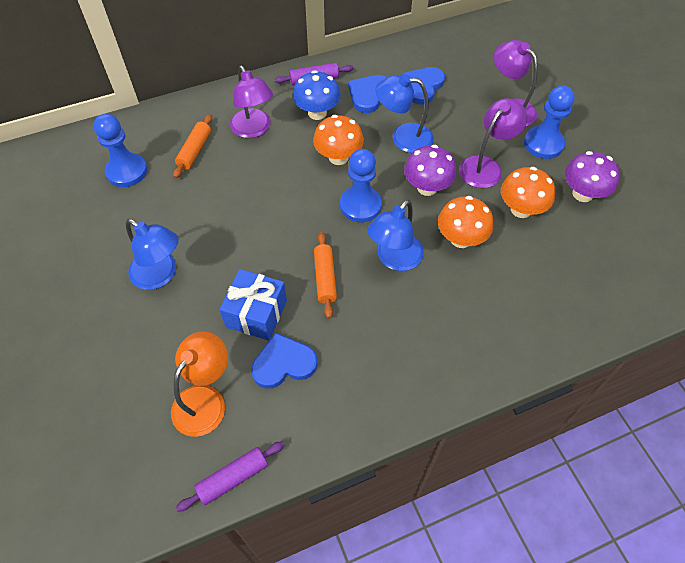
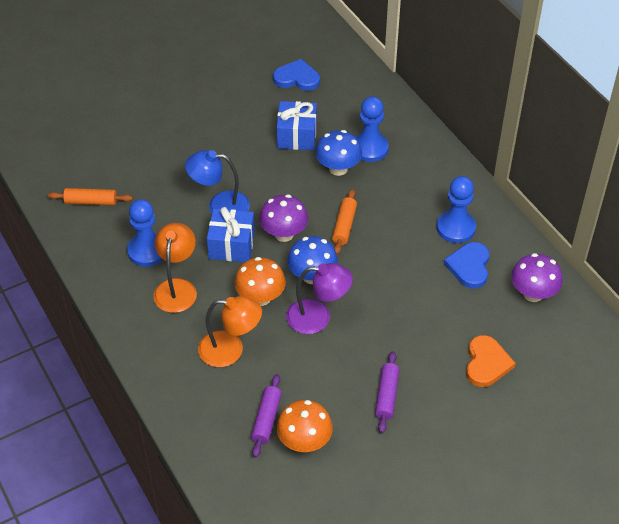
blue gift: 1 -> 2
blue heart: 3 -> 2
blue lamp: 3 -> 1
blue mushroom: 1 -> 2
orange heart: 0 -> 1
orange lamp: 1 -> 2
orange mushroom: 3 -> 2
purple lamp: 3 -> 1

